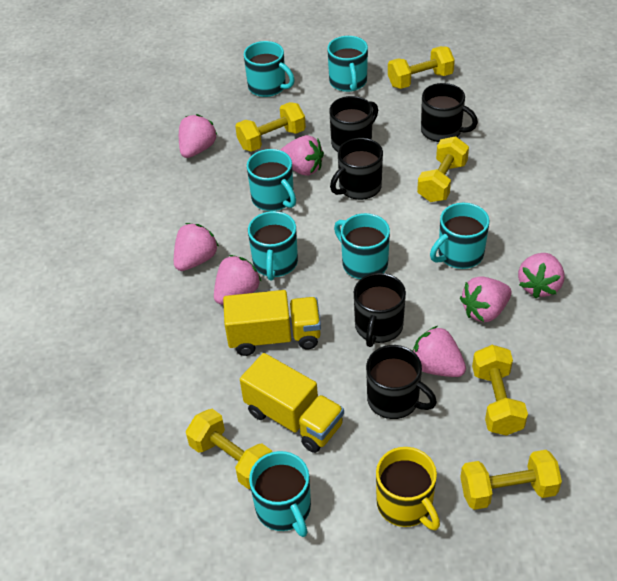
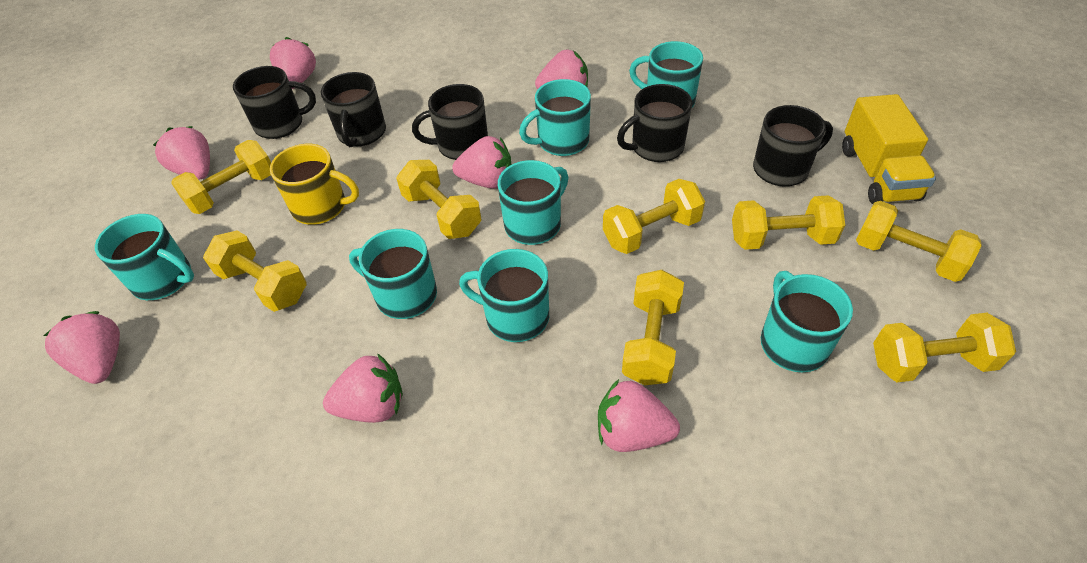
yellow dumbbell: 6 -> 8
yellow truck: 2 -> 1

